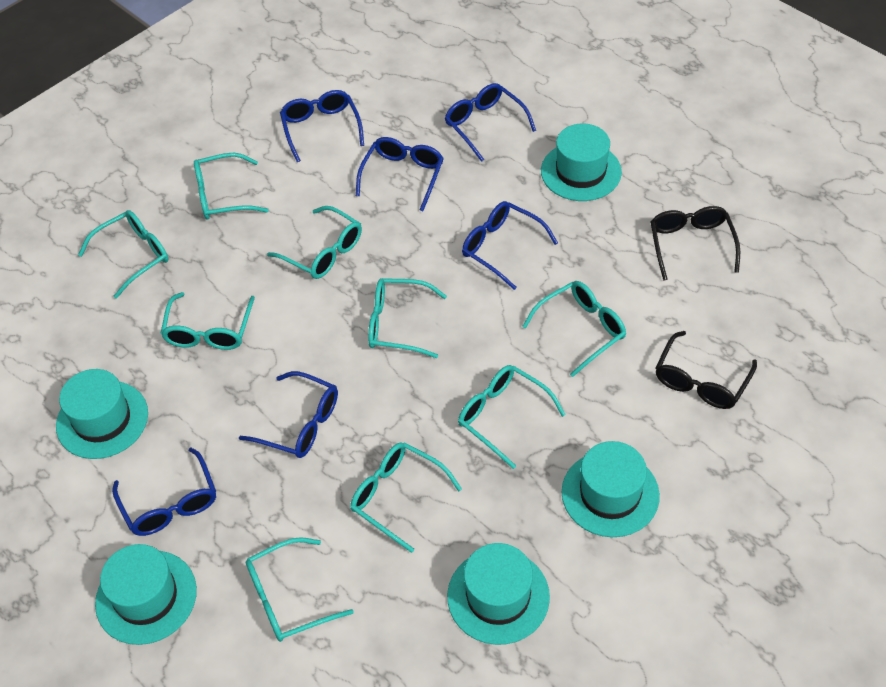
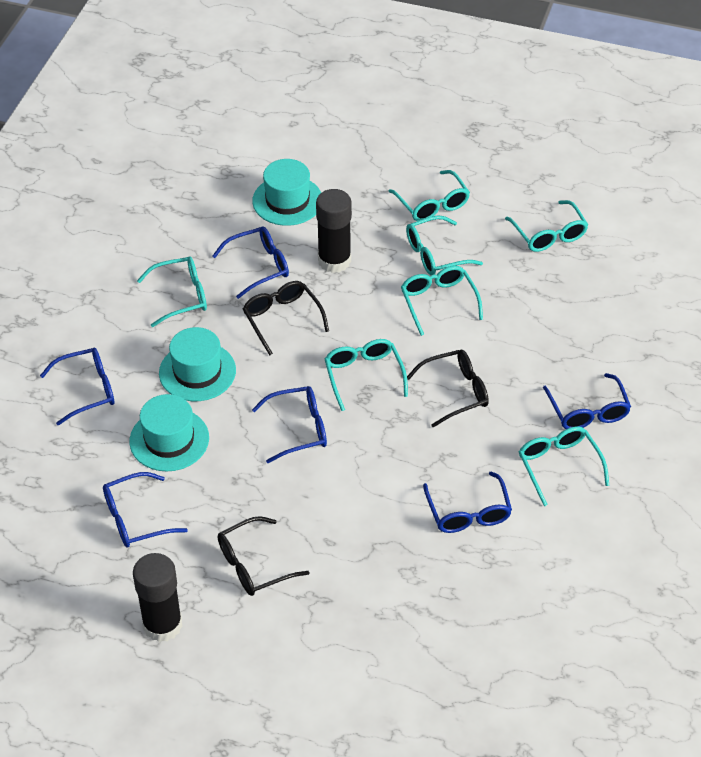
black glasses: 2 -> 3
black glue stick: 0 -> 2
turquoise glasses: 9 -> 7
turquoise hat: 5 -> 3

